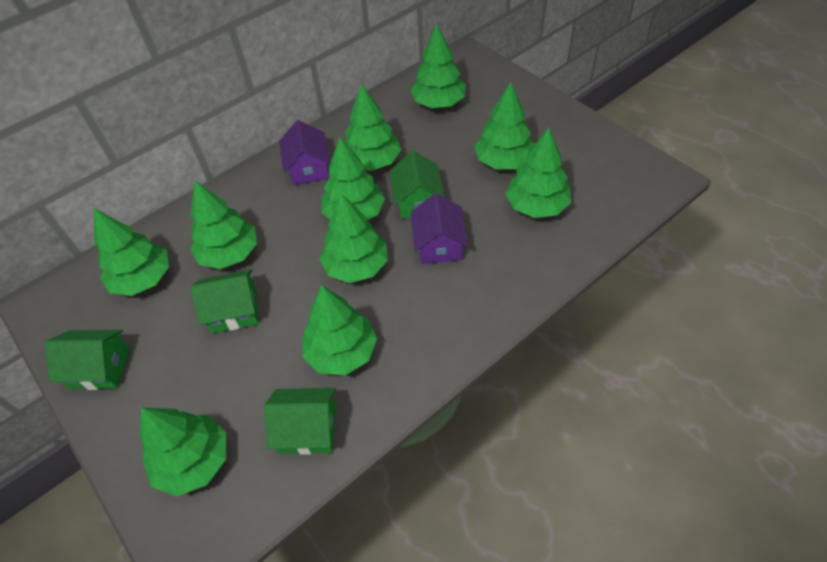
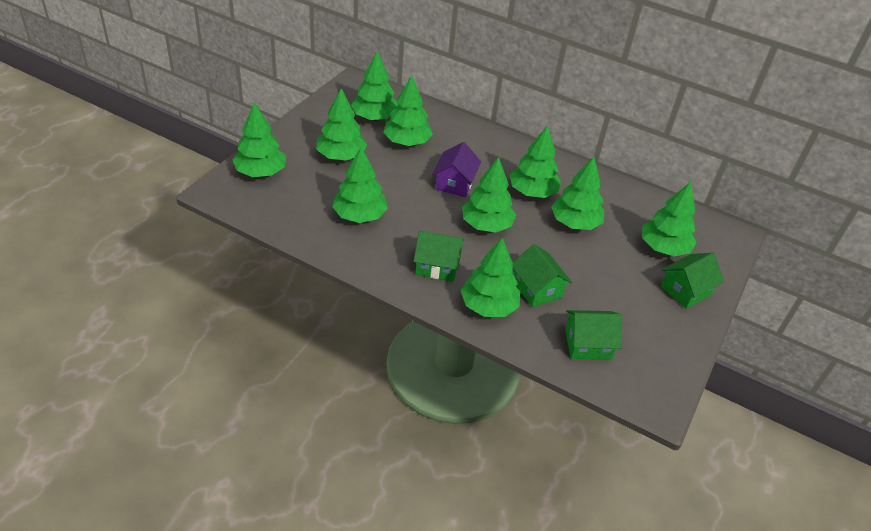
purple house: 2 -> 1

